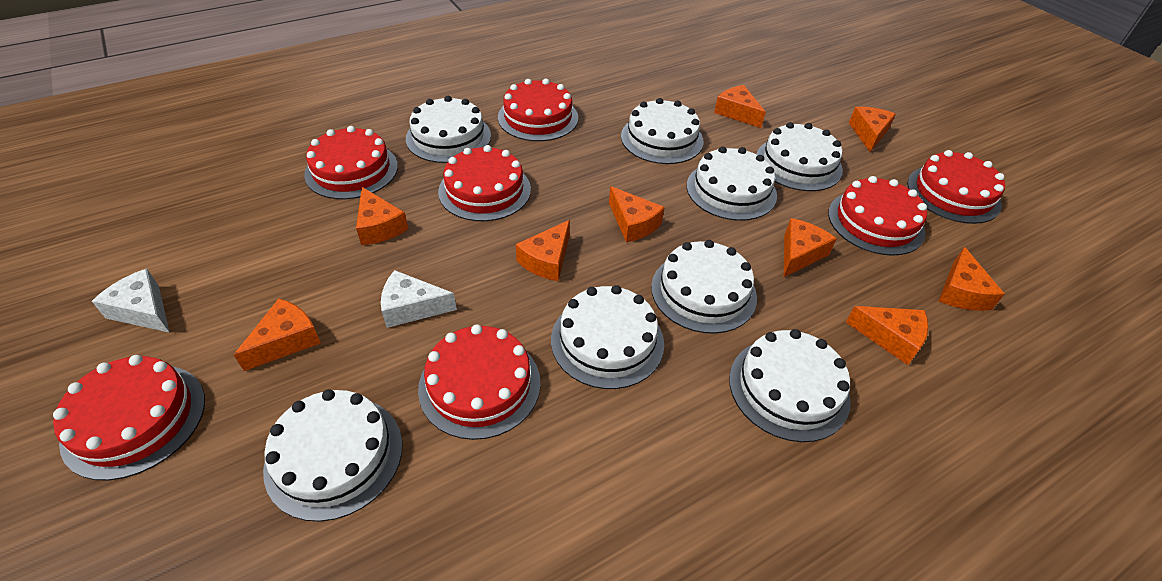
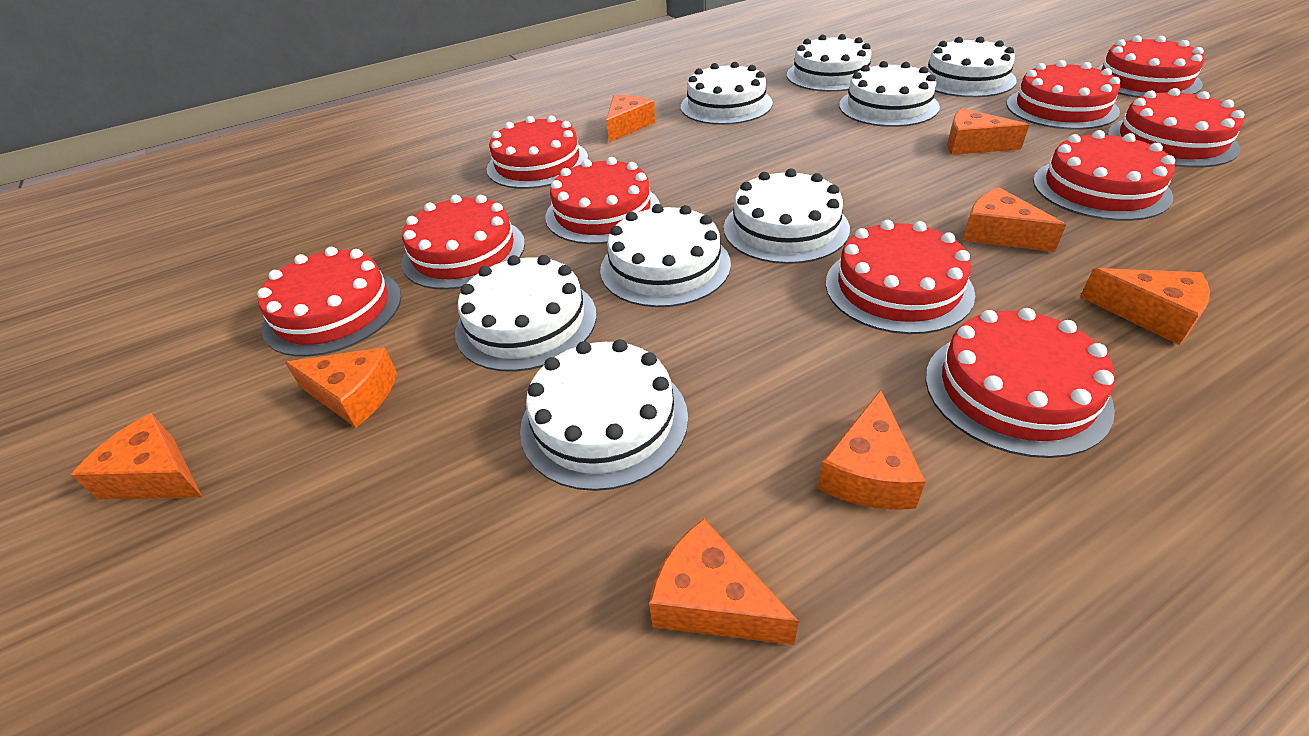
orange cheese: 9 -> 8
red cake: 7 -> 10
white cheese: 2 -> 0

